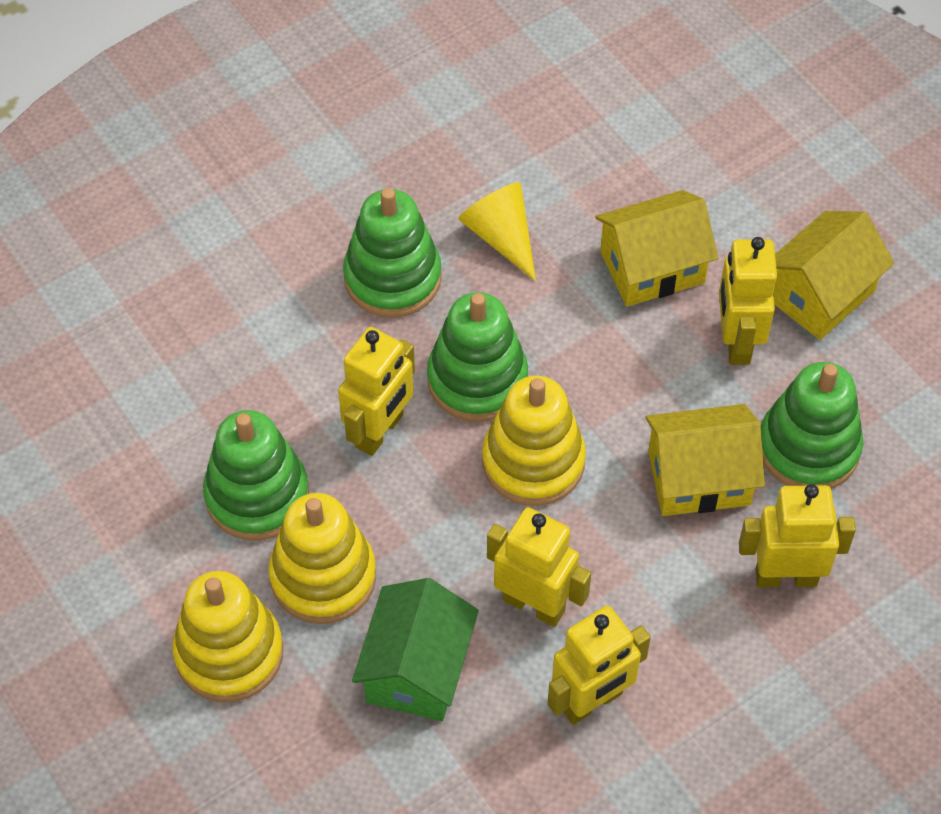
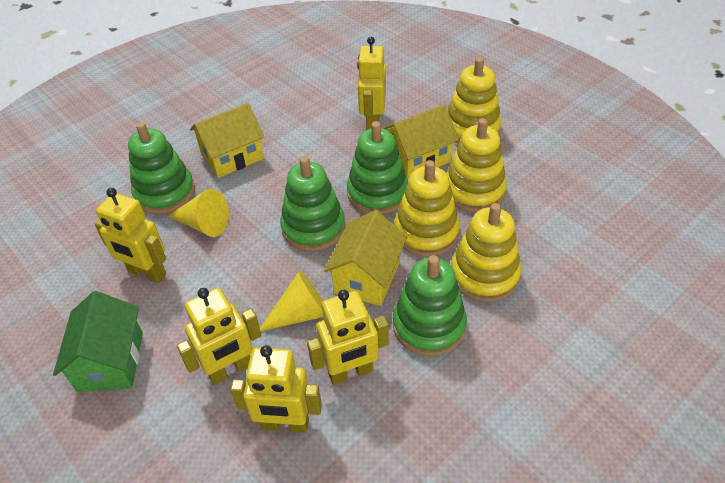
yellow cone: 1 -> 2
yellow stacking toy: 3 -> 4

